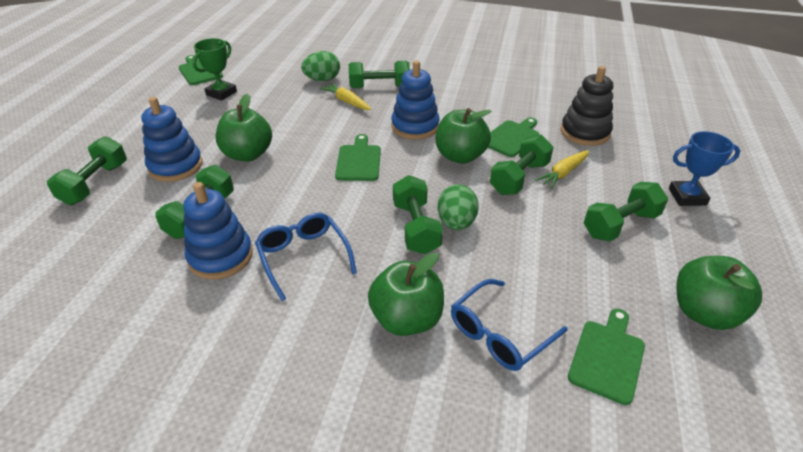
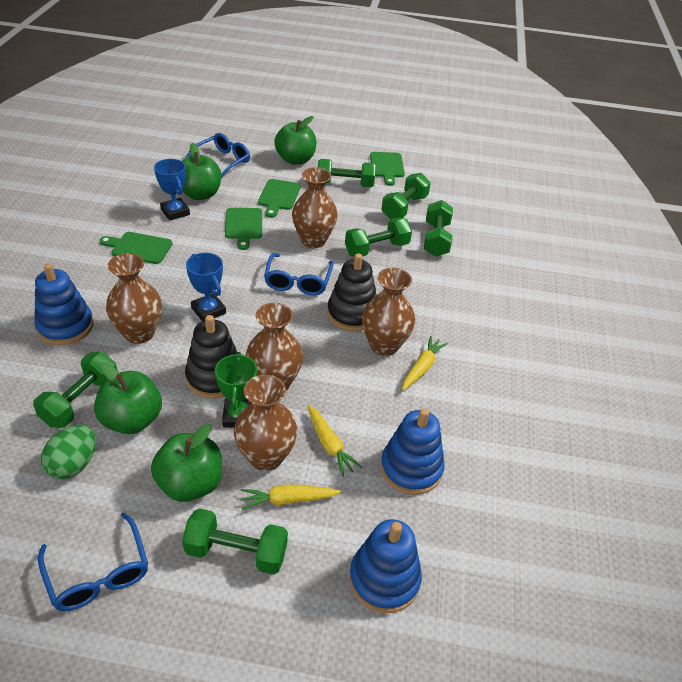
black stacking toy: 1 -> 2
blue glasses: 2 -> 3
blue trophy: 1 -> 2
brown vase: 0 -> 5
green egg: 2 -> 1
yellow carrot: 2 -> 3

